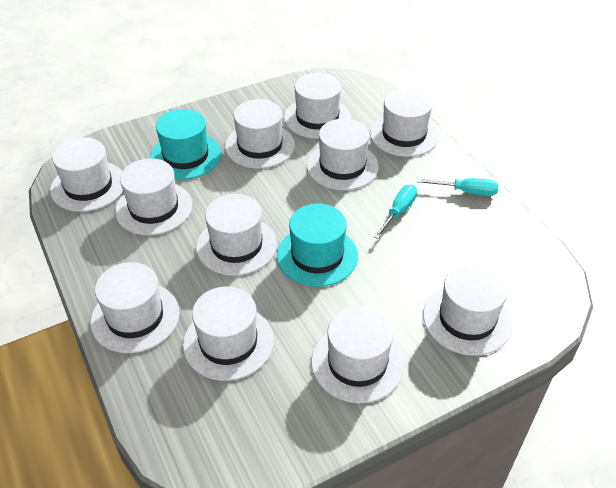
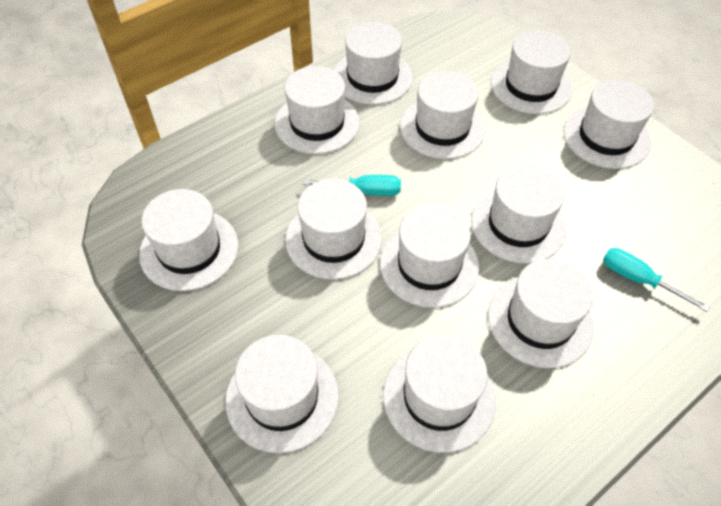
turquoise hat: 2 -> 0
white hat: 11 -> 12

